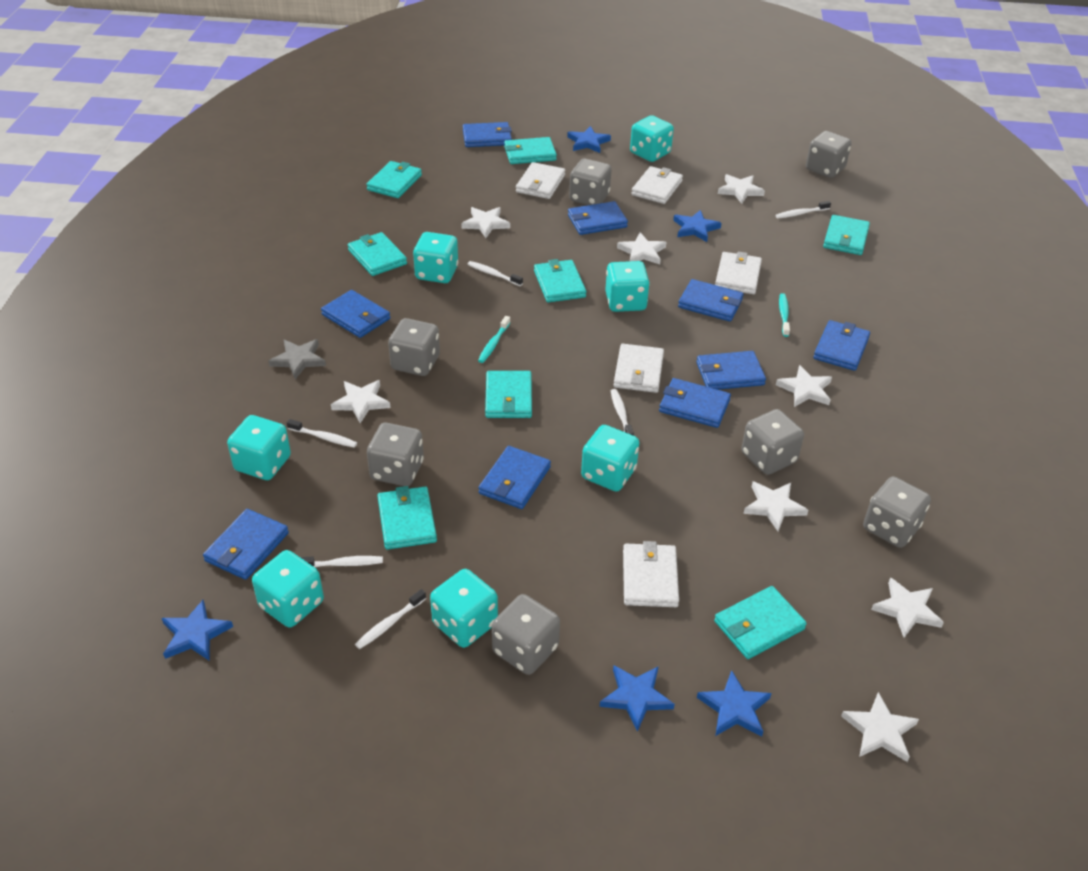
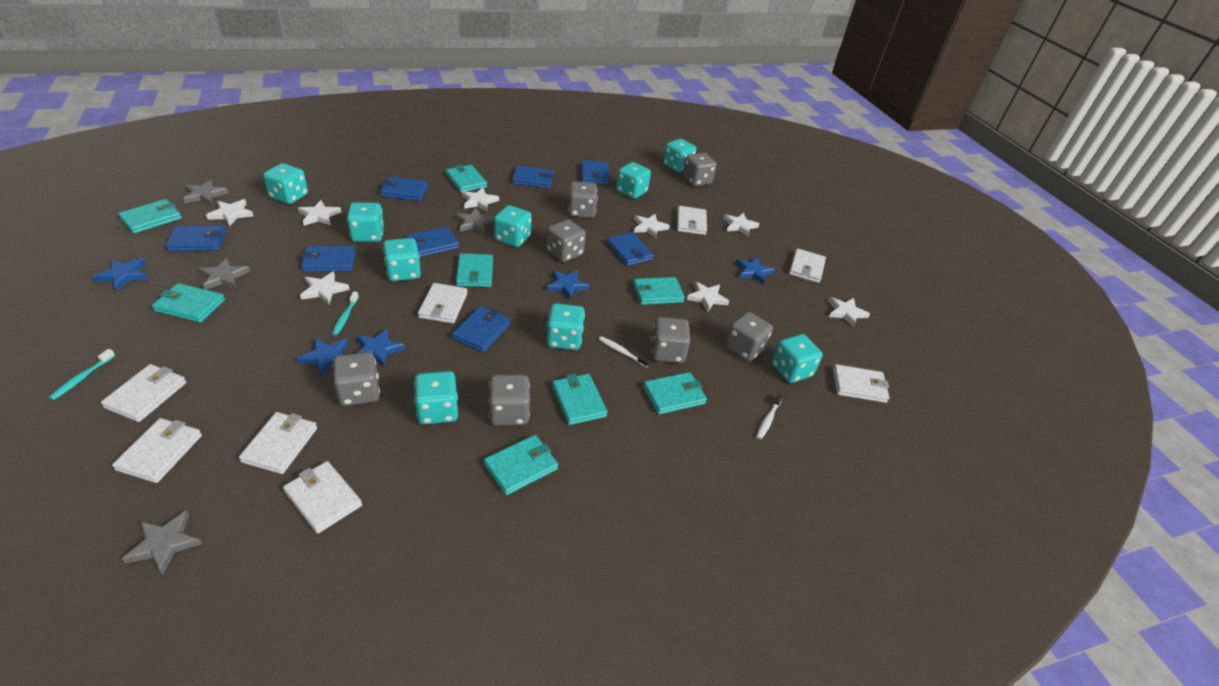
blue wallet: 9 -> 8
grey star: 1 -> 4
turquoise dice: 7 -> 9
white toothbrush: 6 -> 2
white wallet: 5 -> 8

